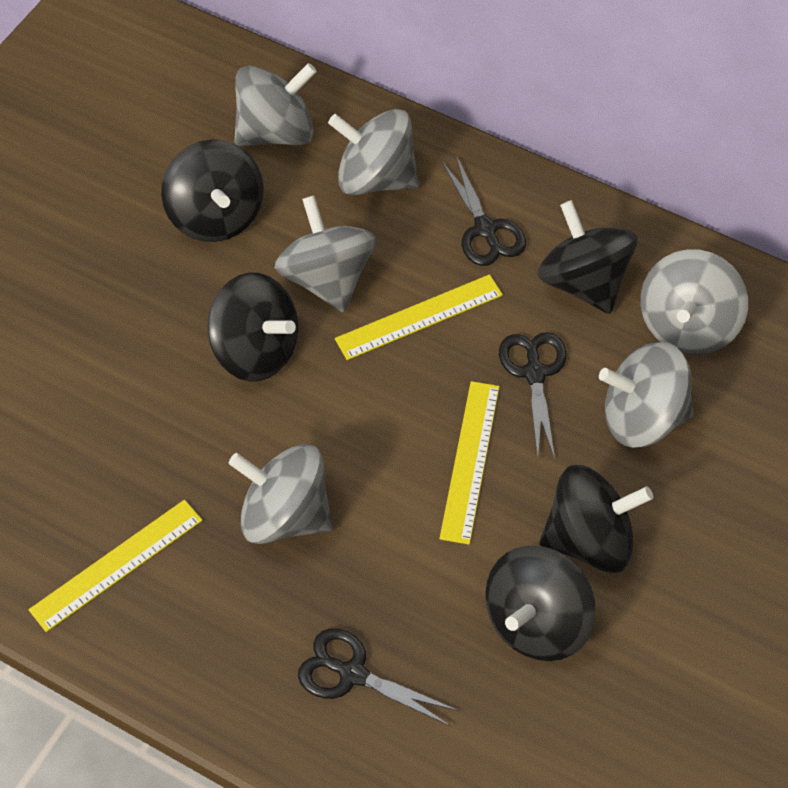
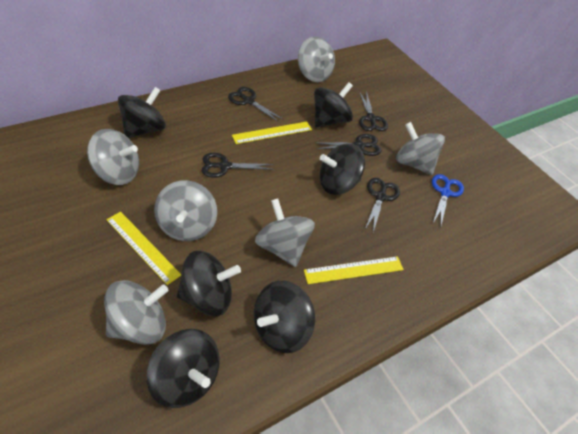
black scissors: 3 -> 5
black spinning top: 5 -> 6
blue scissors: 0 -> 1

